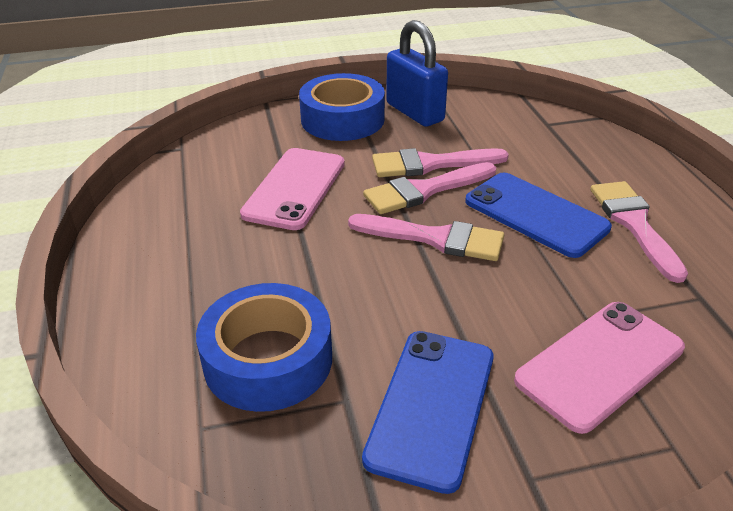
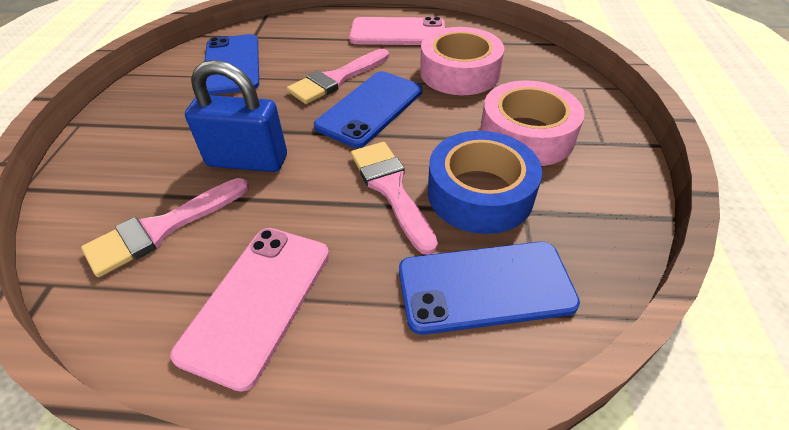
blue phone: 2 -> 3
blue tape: 2 -> 1
pink brush: 4 -> 3
pink tape: 0 -> 2

